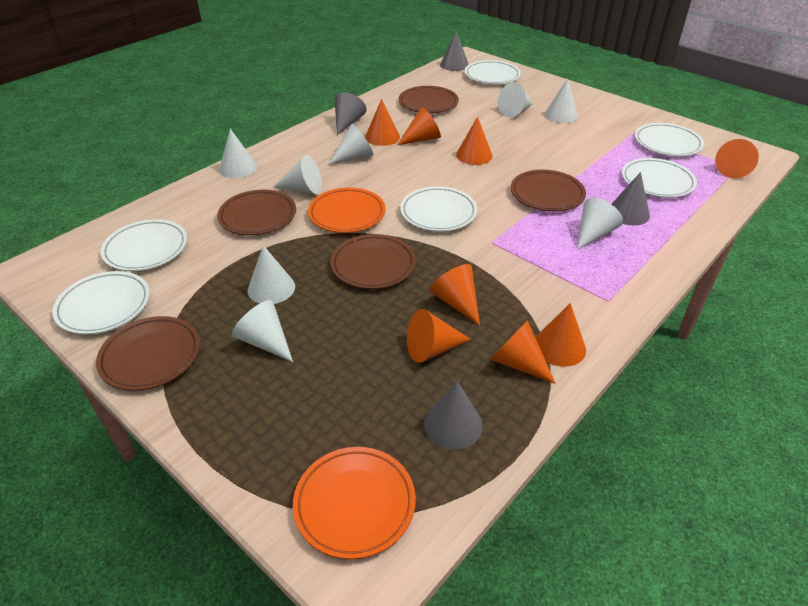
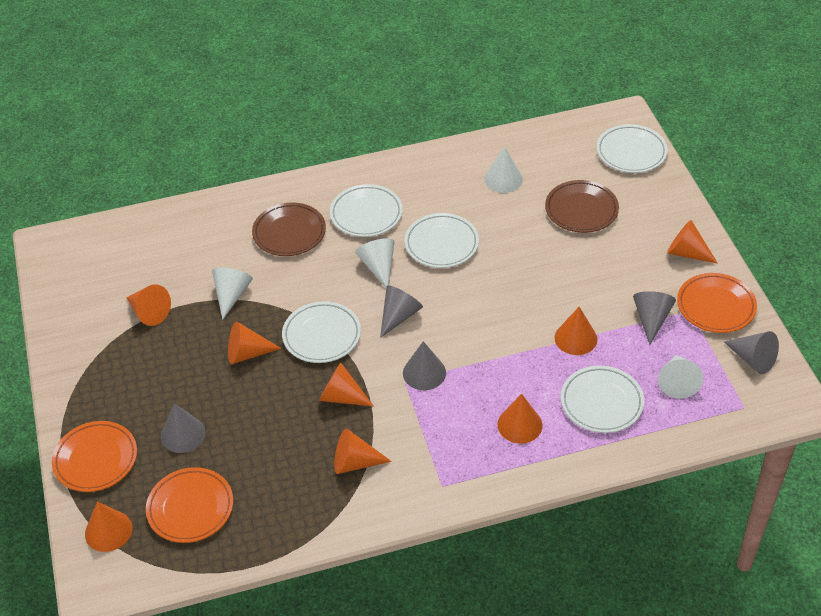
brown plate: 5 -> 2
grey cone: 4 -> 5
orange plate: 2 -> 3
white cone: 8 -> 4
white plate: 6 -> 5

